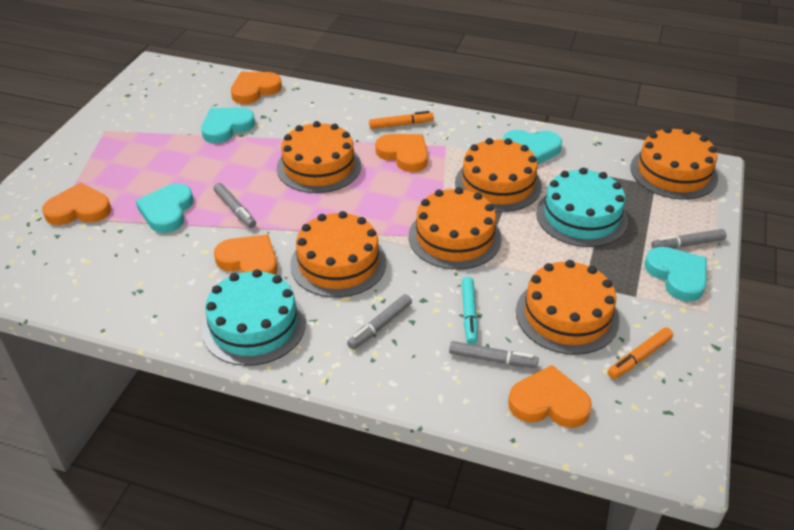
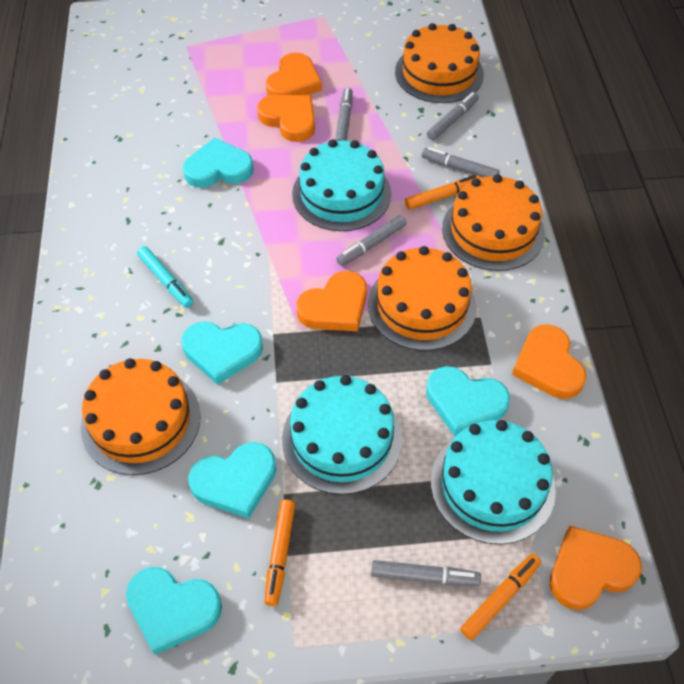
grey marker: 4 -> 5
orange cake: 6 -> 4
orange marker: 2 -> 3
turquoise cake: 2 -> 3
turquoise heart: 4 -> 5

